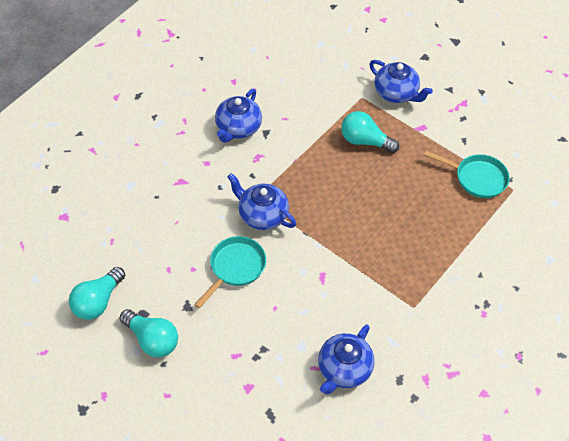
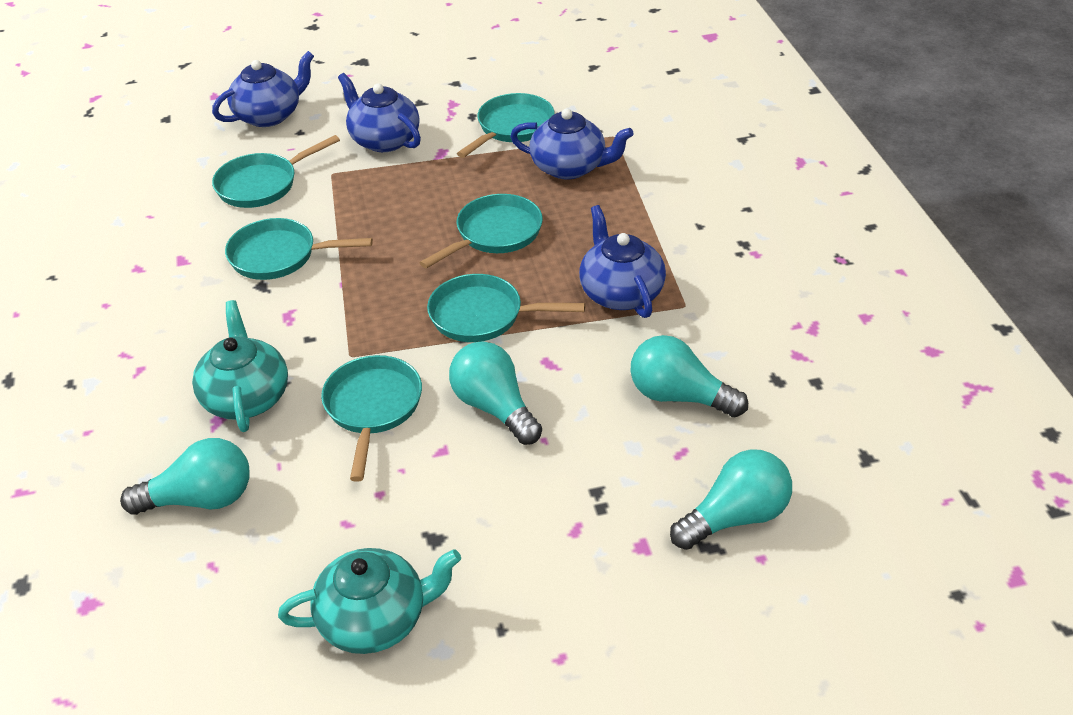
turquoise light bulb: 3 -> 4
turquoise pan: 2 -> 6
turquoise teapot: 0 -> 2

